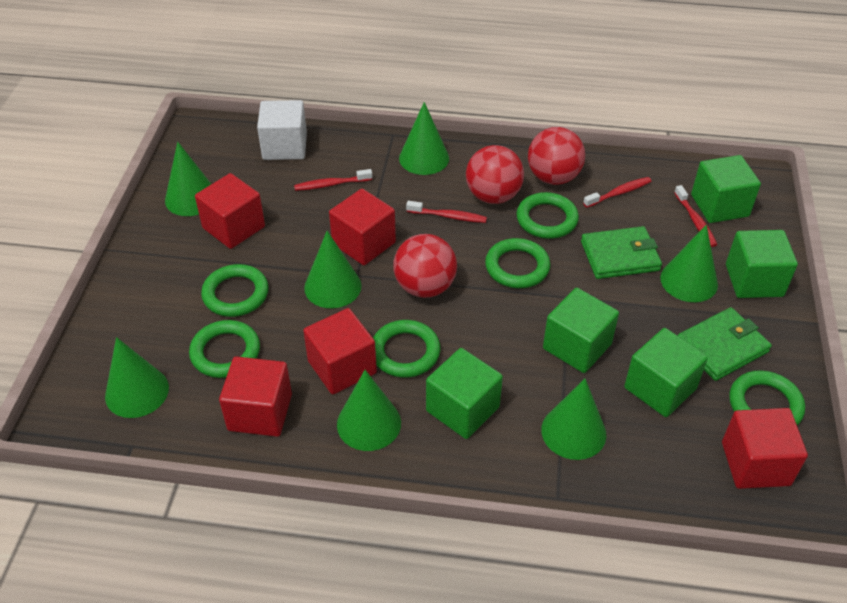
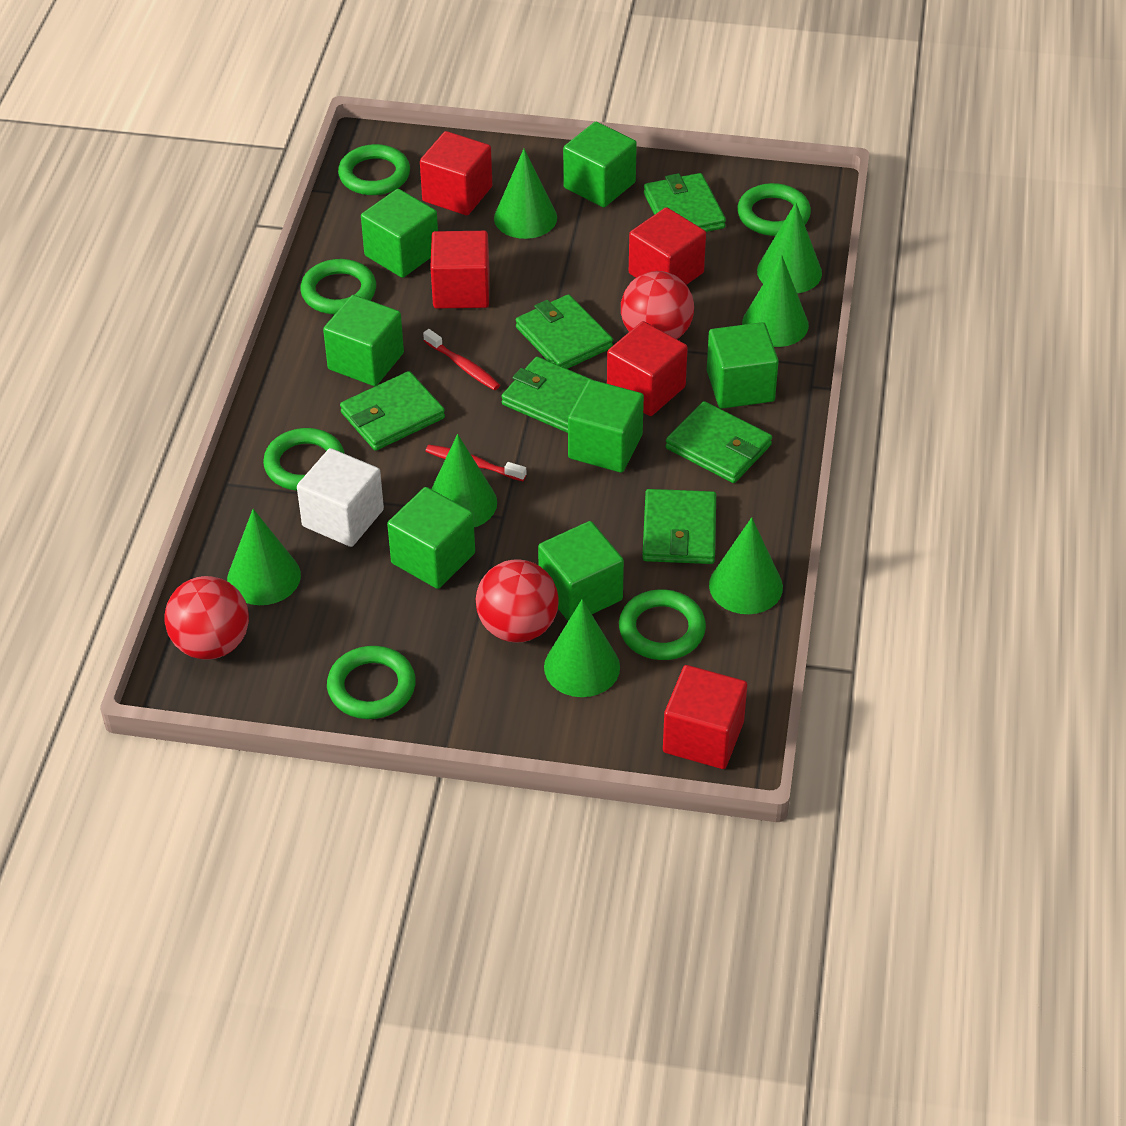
green cube: 5 -> 7
green wallet: 2 -> 6
red toothbrush: 4 -> 2

